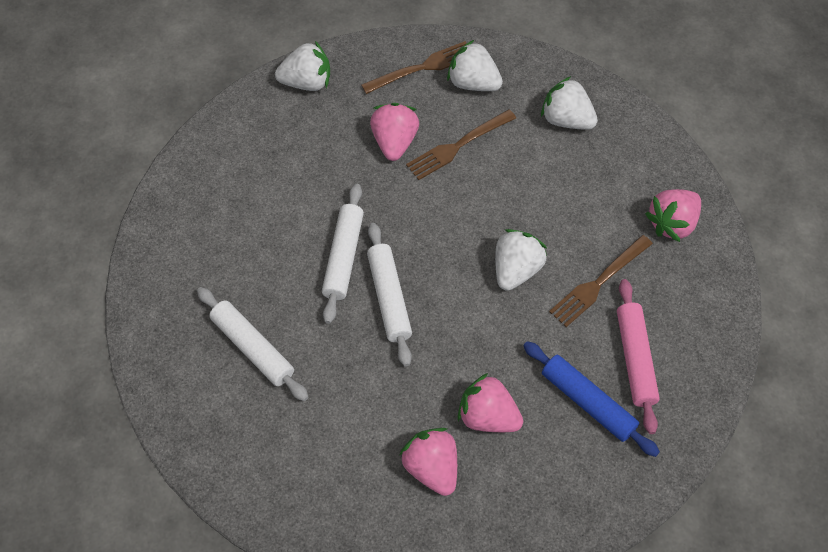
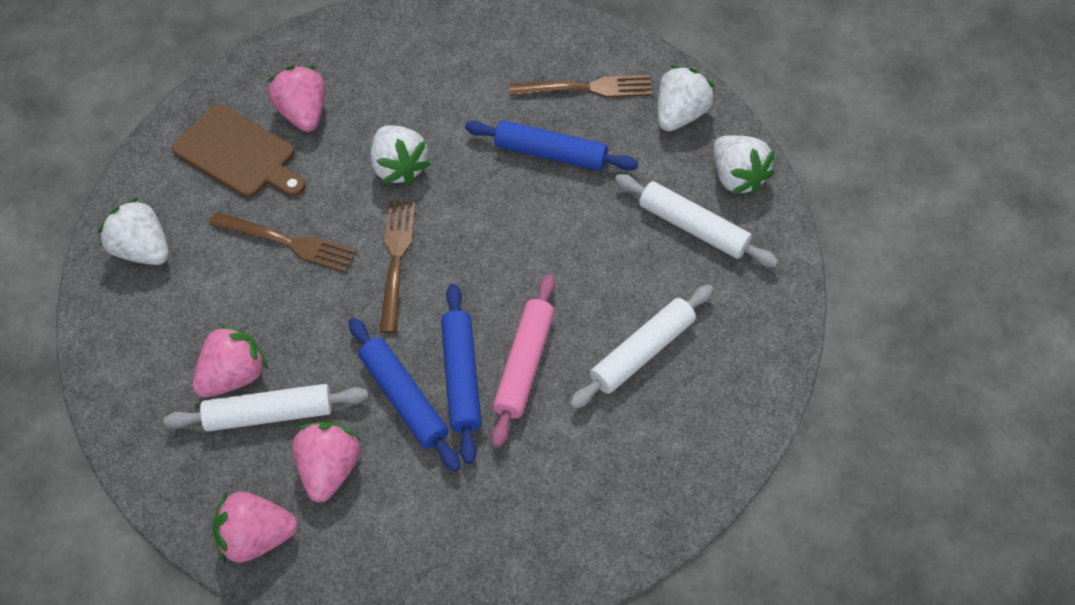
blue rolling pin: 1 -> 3
brown cutting board: 0 -> 1

